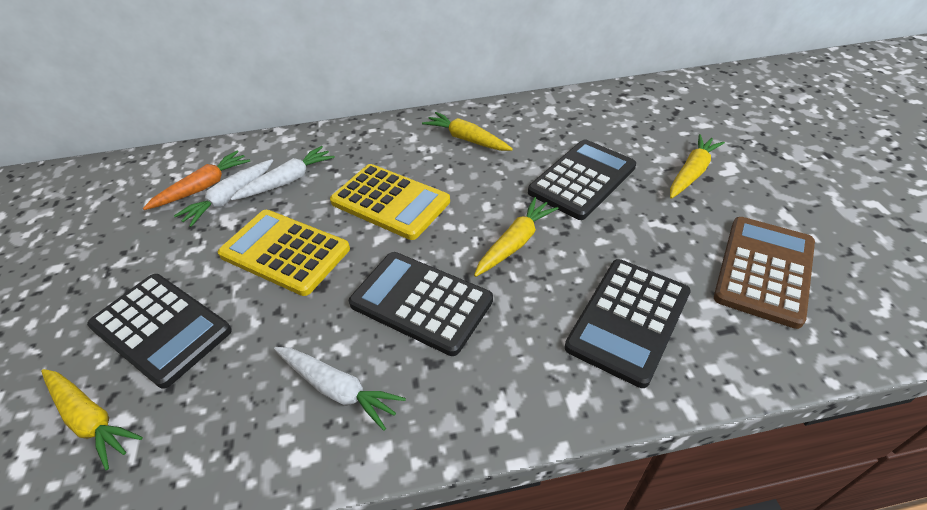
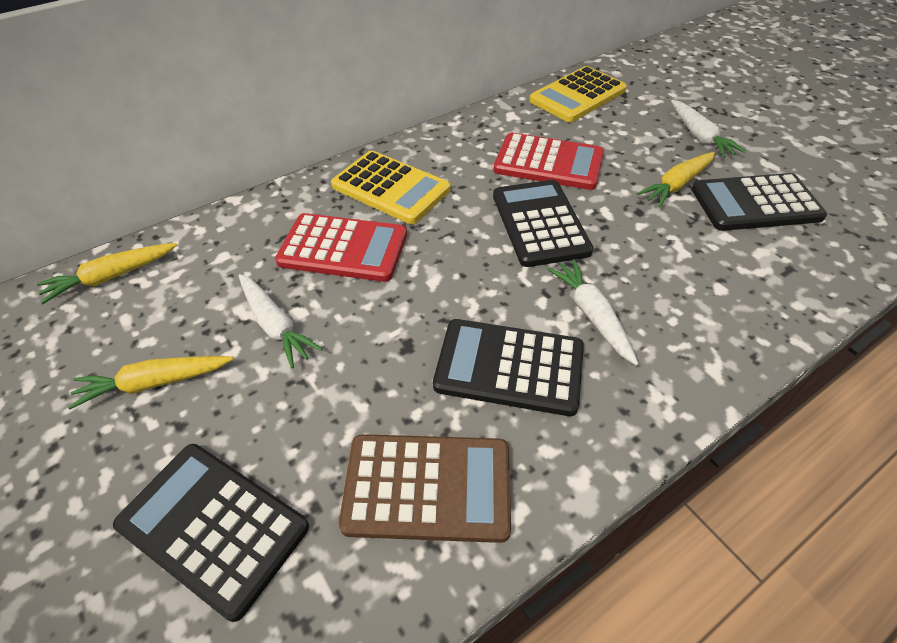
orange carrot: 1 -> 0
red calculator: 0 -> 2
yellow carrot: 4 -> 3

